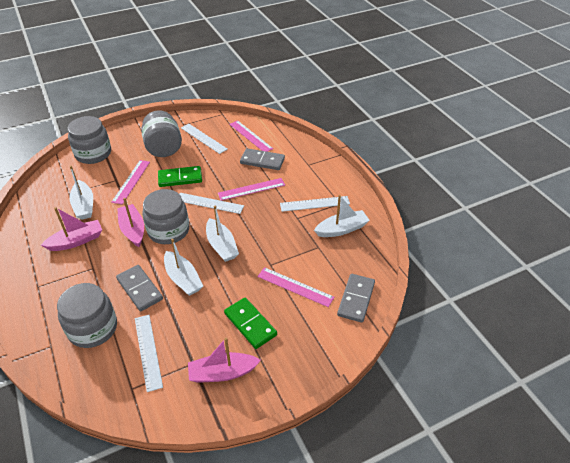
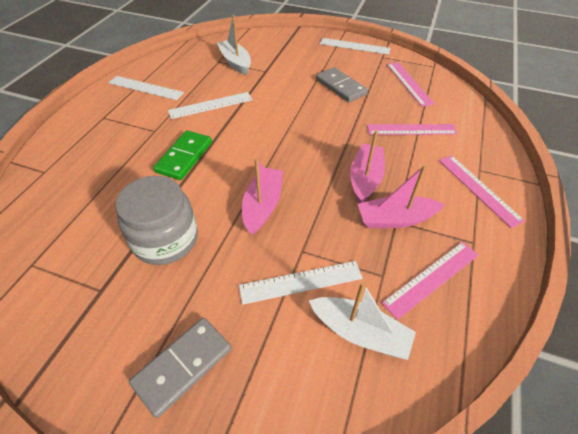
green domino: 2 -> 1
grey domino: 3 -> 2
grey jar: 4 -> 1
white boat: 4 -> 2

